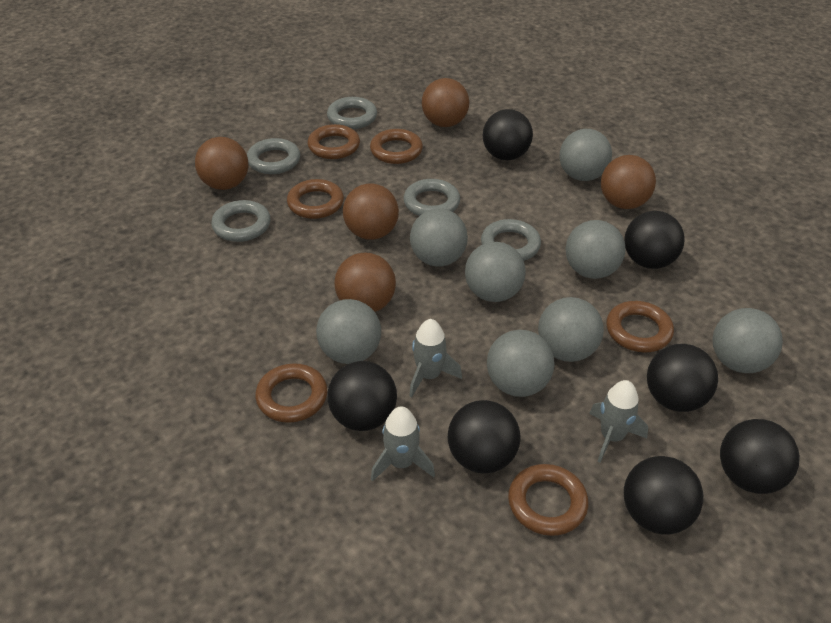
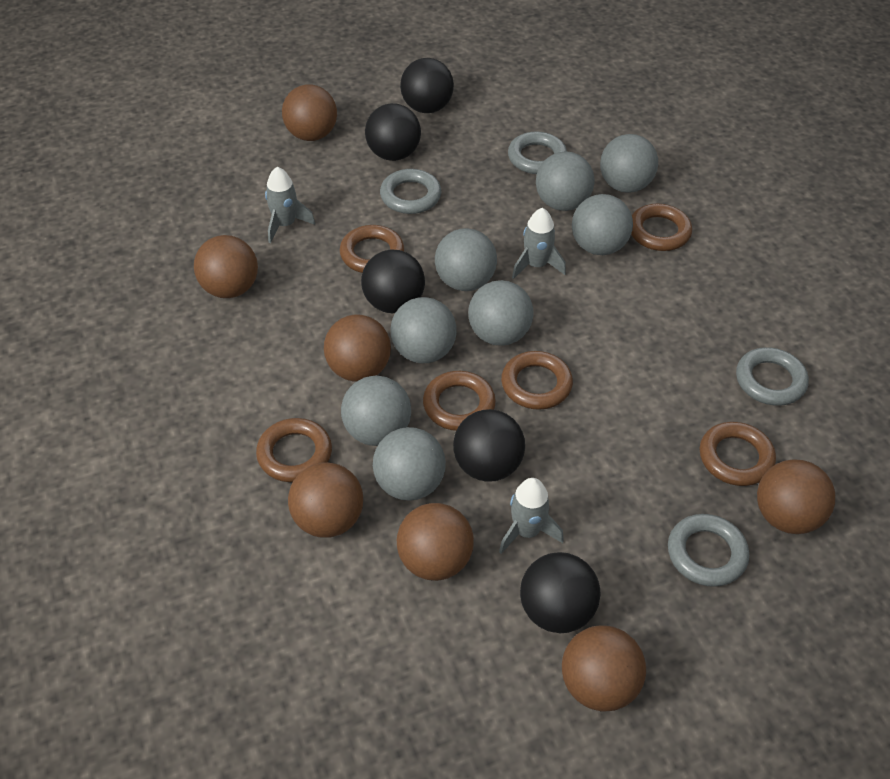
black ball: 7 -> 5
brown ball: 5 -> 7
grey ring: 5 -> 4

